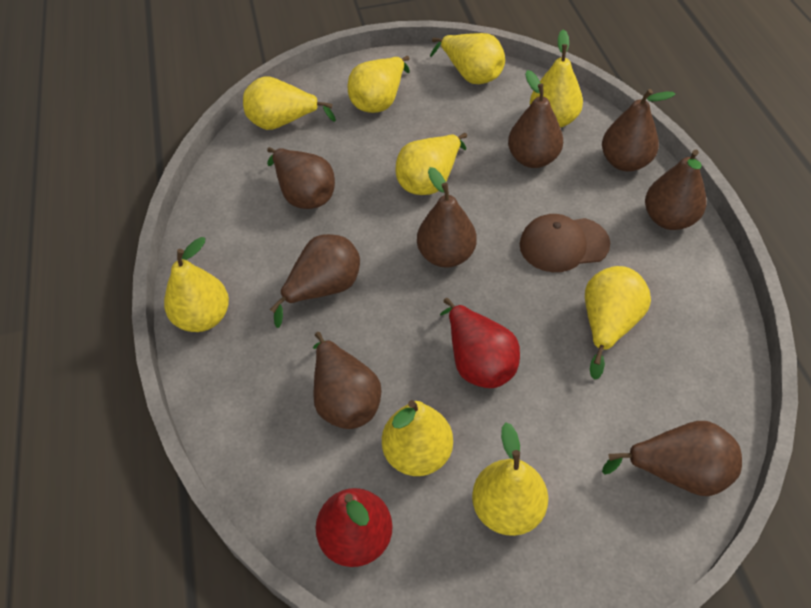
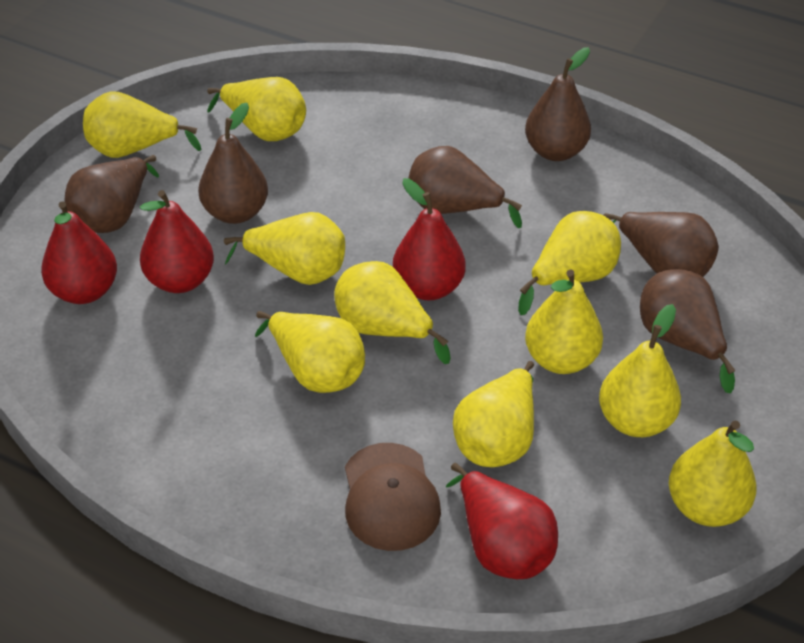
brown pear: 8 -> 6
red pear: 2 -> 4
yellow pear: 9 -> 10

